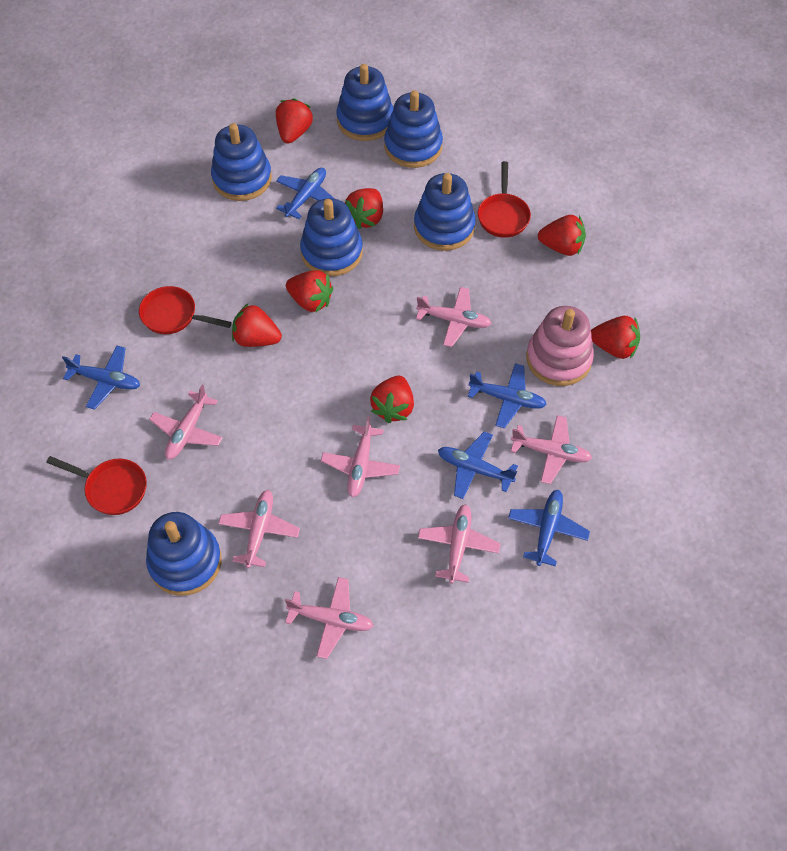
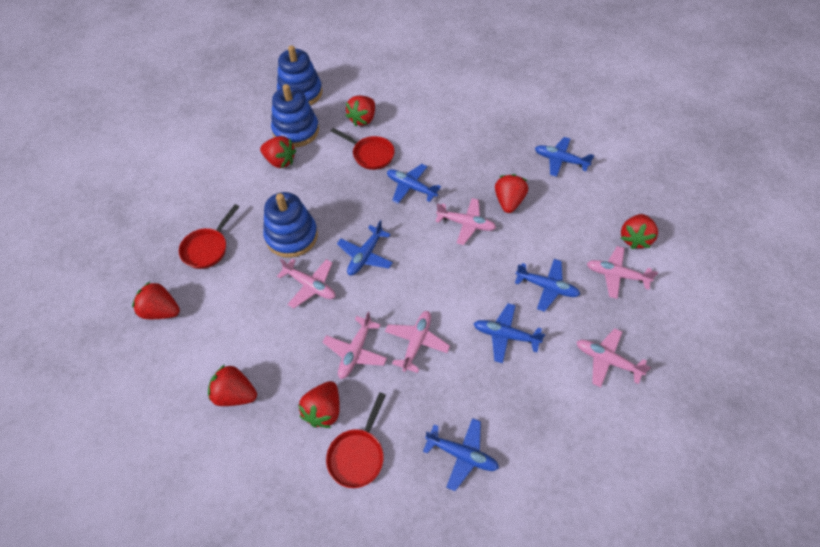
blue plane: 5 -> 6
blue stacking toy: 6 -> 3
pink plane: 7 -> 6
pink stacking toy: 1 -> 0

